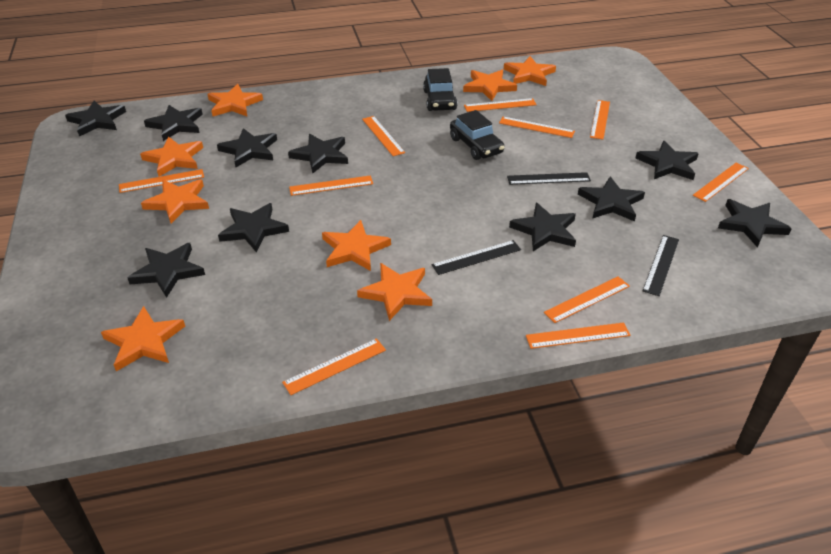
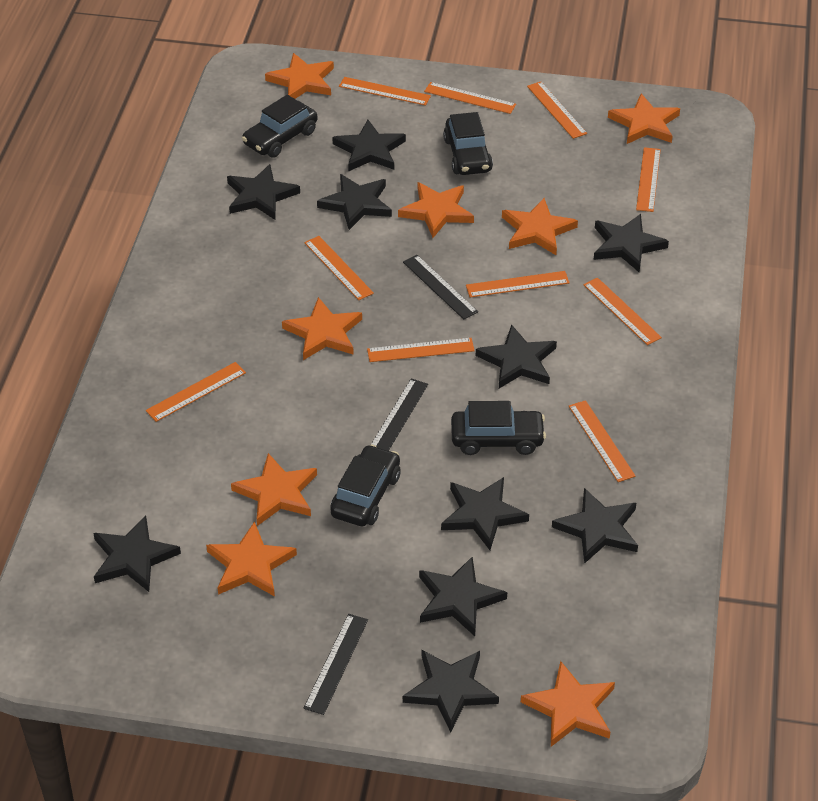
black car: 2 -> 4

